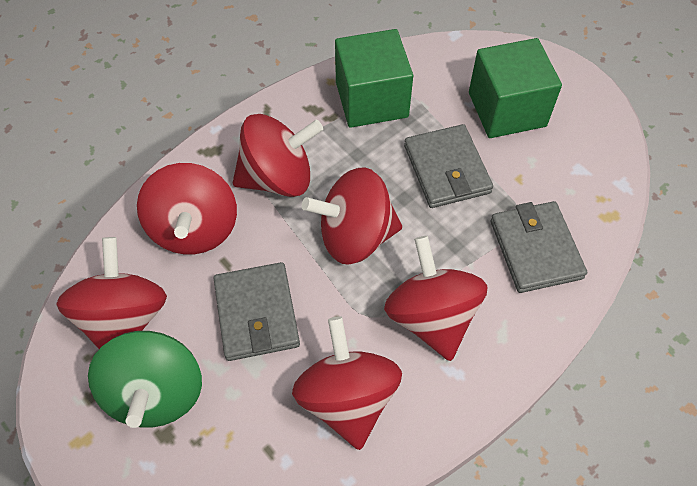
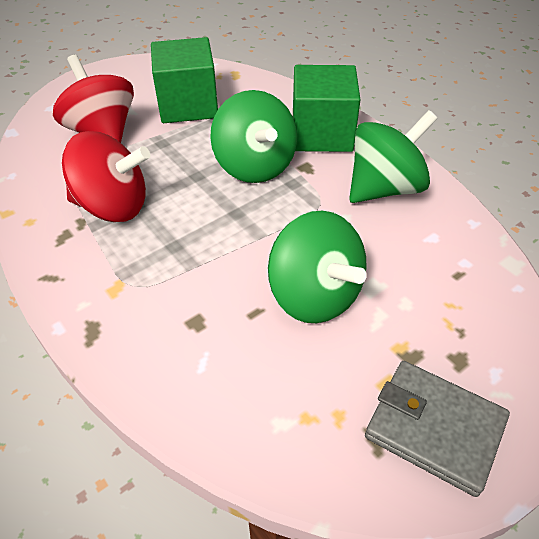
green spinning top: 1 -> 3
grey wallet: 3 -> 1
red spinning top: 6 -> 2

